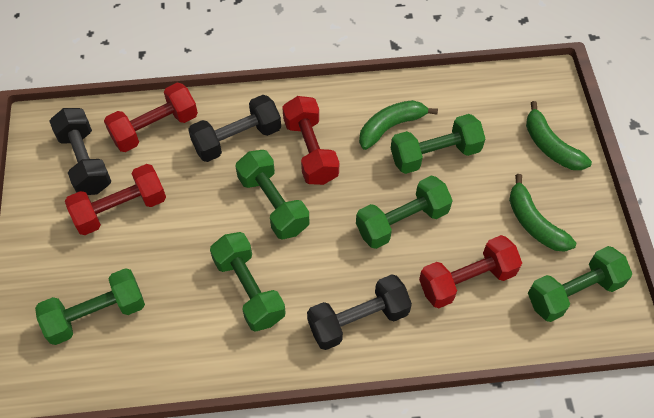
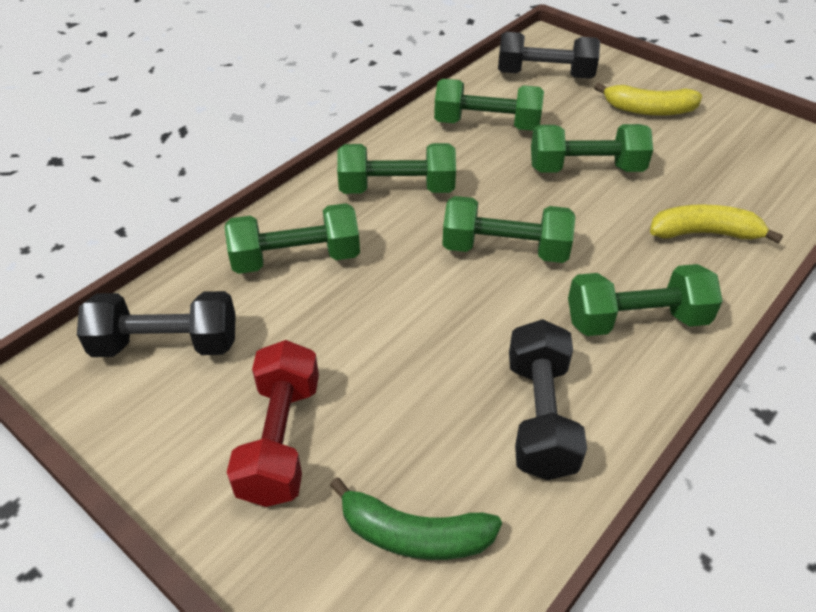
green banana: 3 -> 1
red dumbbell: 4 -> 1
yellow banana: 0 -> 2

